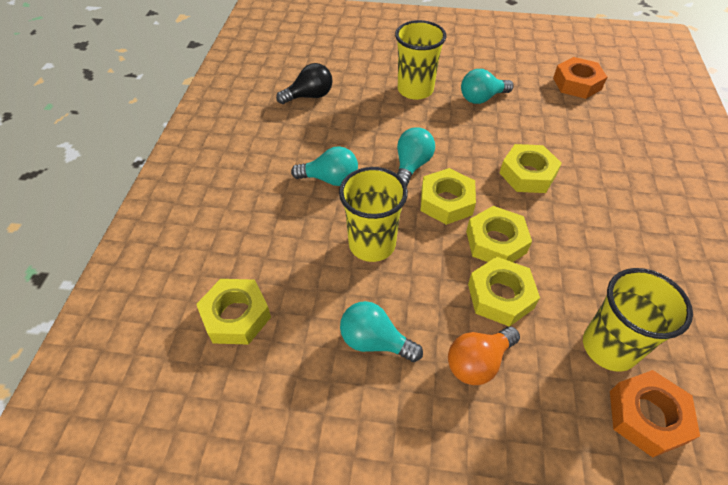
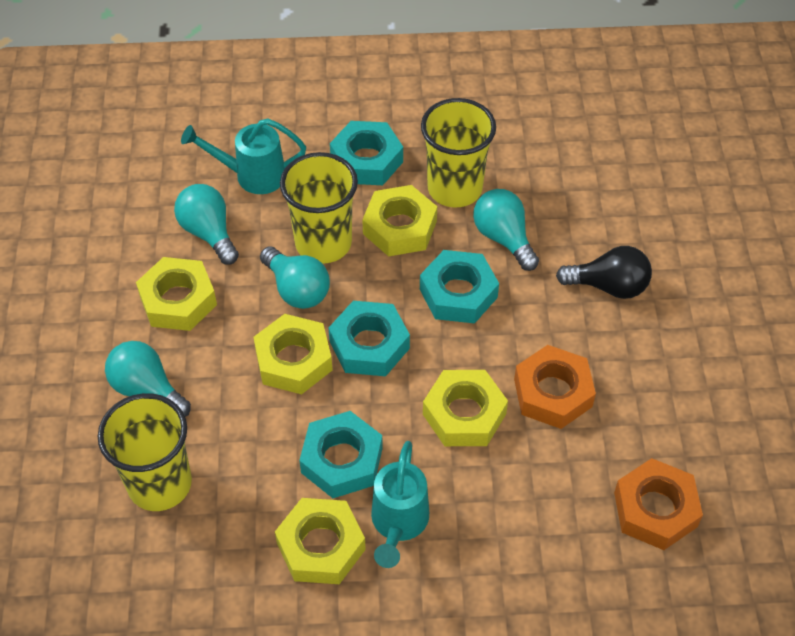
orange light bulb: 1 -> 0
turquoise nut: 0 -> 4
turquoise watering can: 0 -> 2

